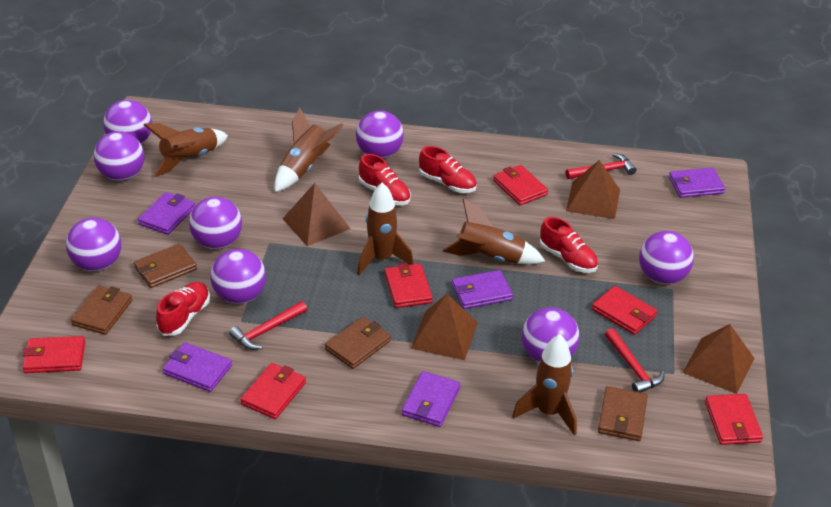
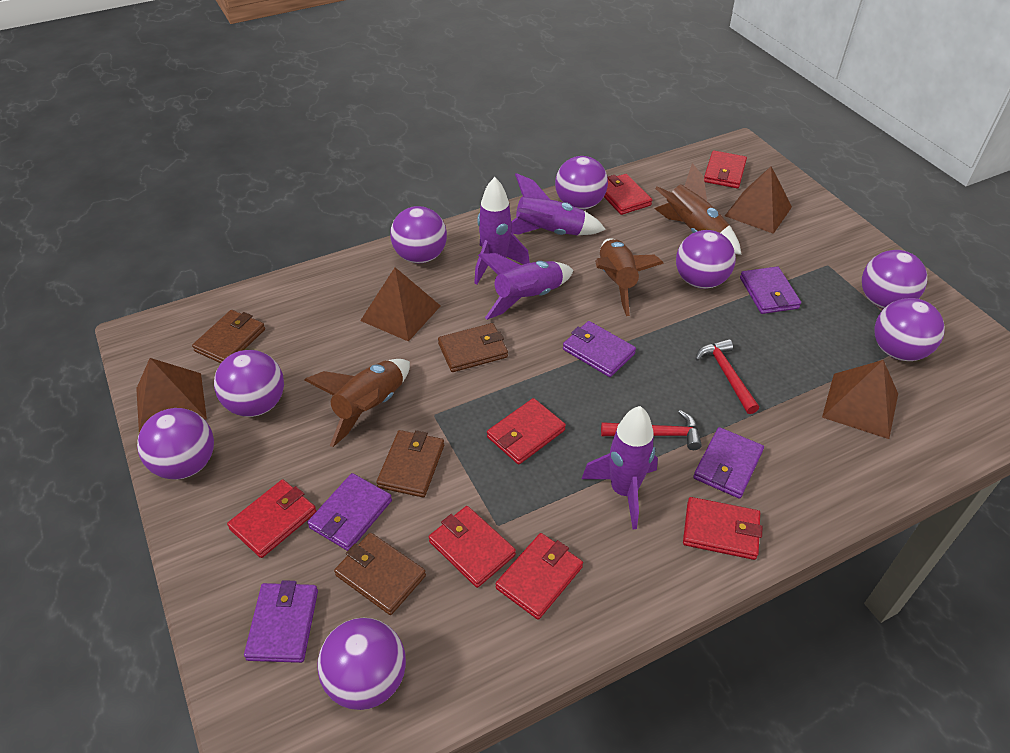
brown rocket: 5 -> 3
purple rocket: 0 -> 4
red hammer: 3 -> 2
red shoe: 4 -> 0
red wallet: 6 -> 7

